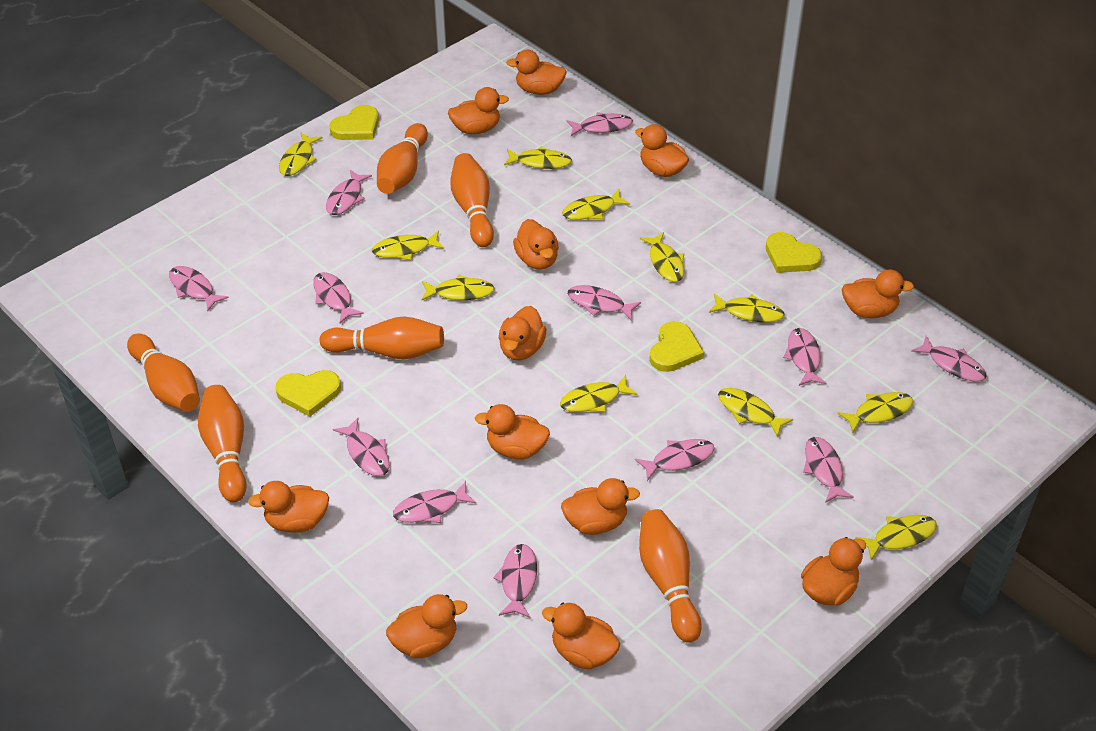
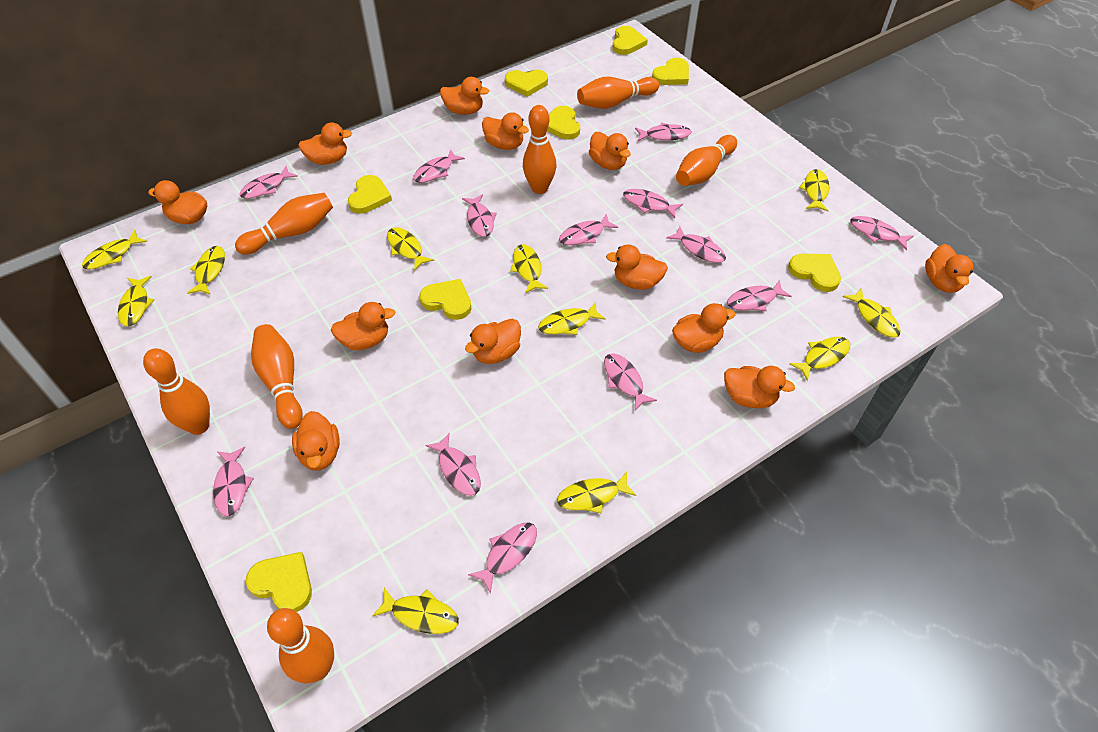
orange bowling pin: 6 -> 7
pink fish: 12 -> 13
yellow heart: 4 -> 8

